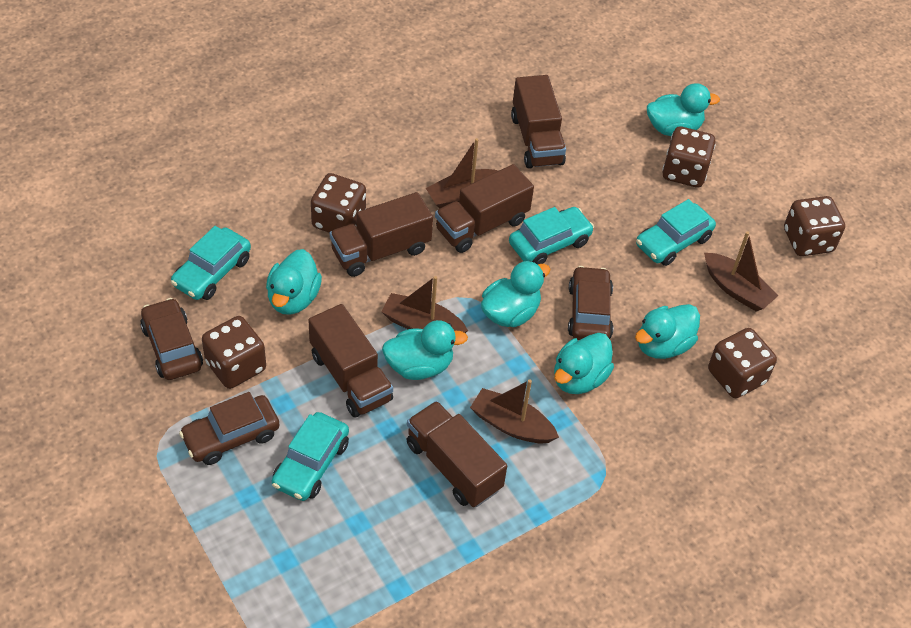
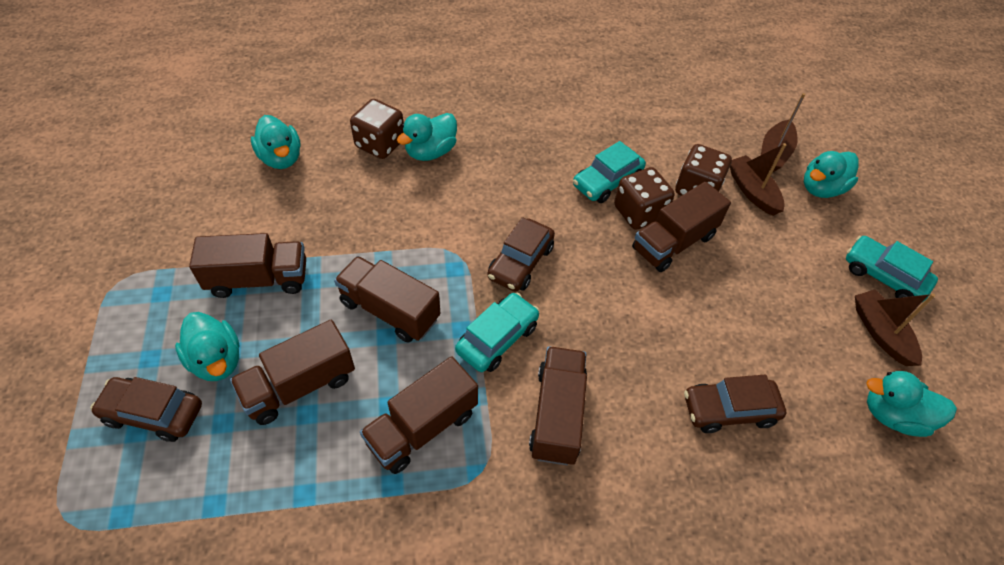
brown boat: 4 -> 3
brown dice: 5 -> 3
brown truck: 5 -> 6
turquoise car: 4 -> 3
turquoise duck: 6 -> 5

